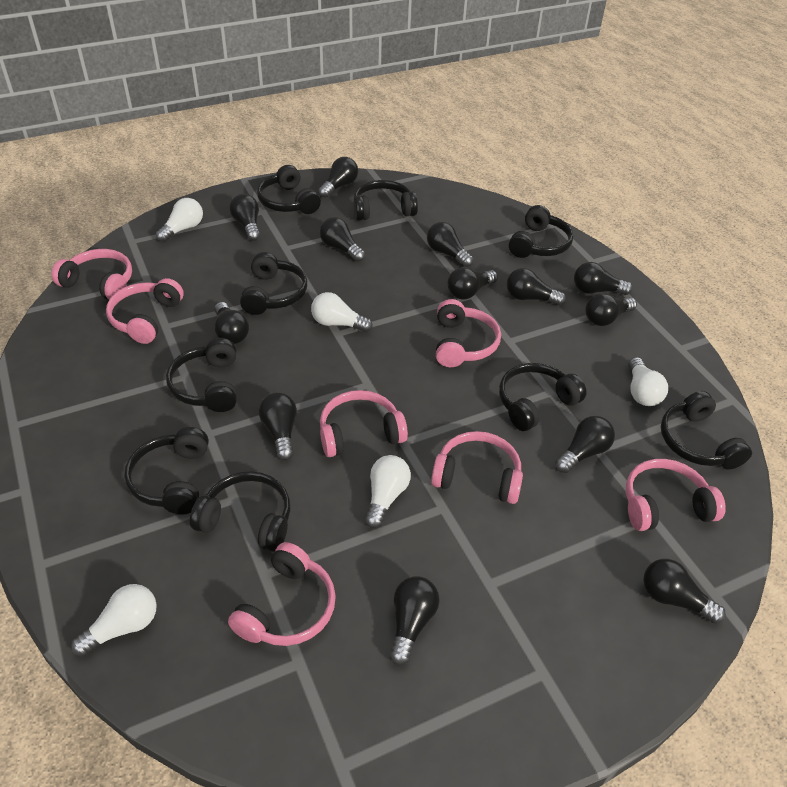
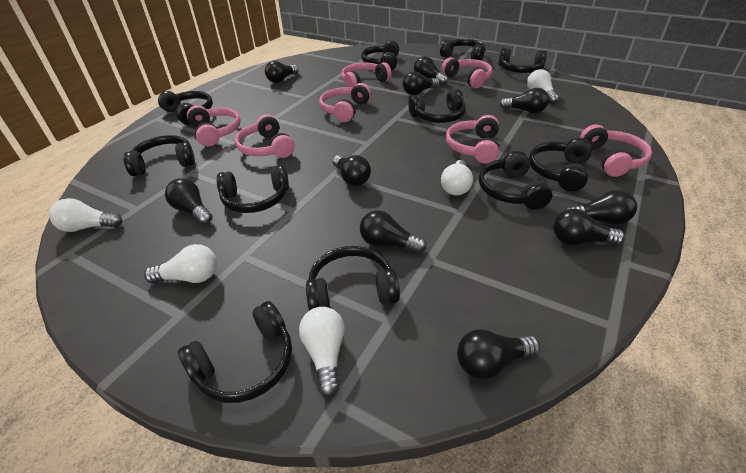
black headphones: 9 -> 11
black light bulb: 13 -> 10

